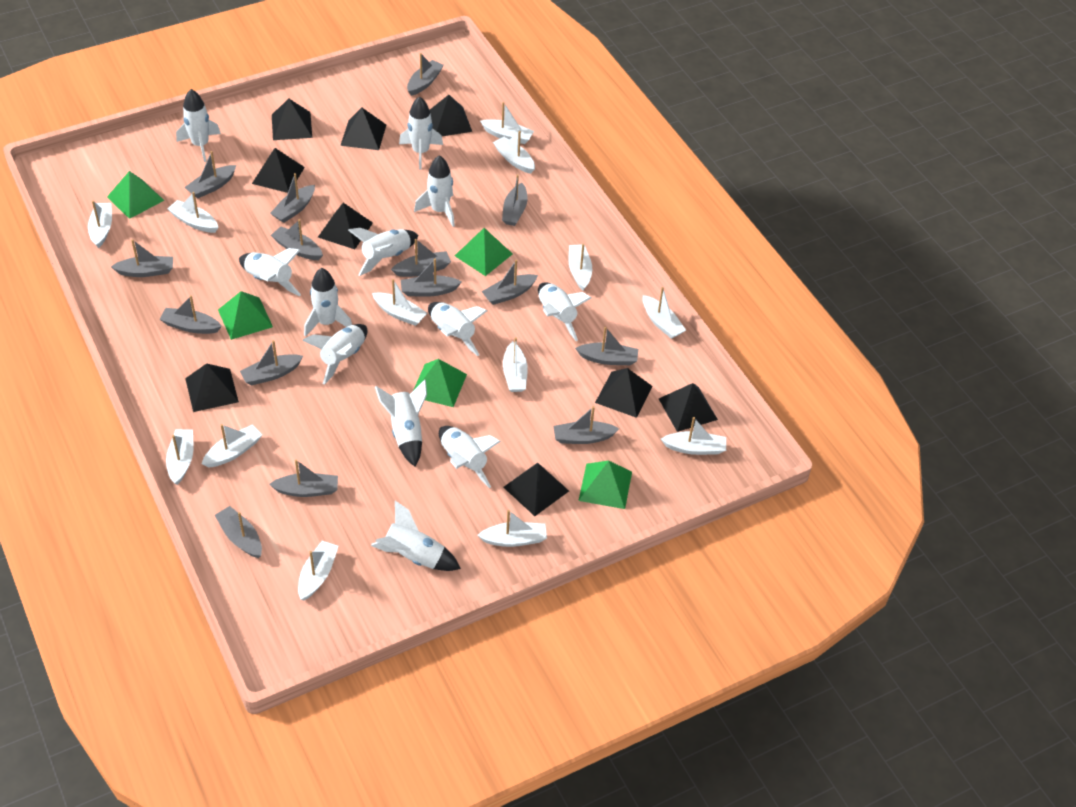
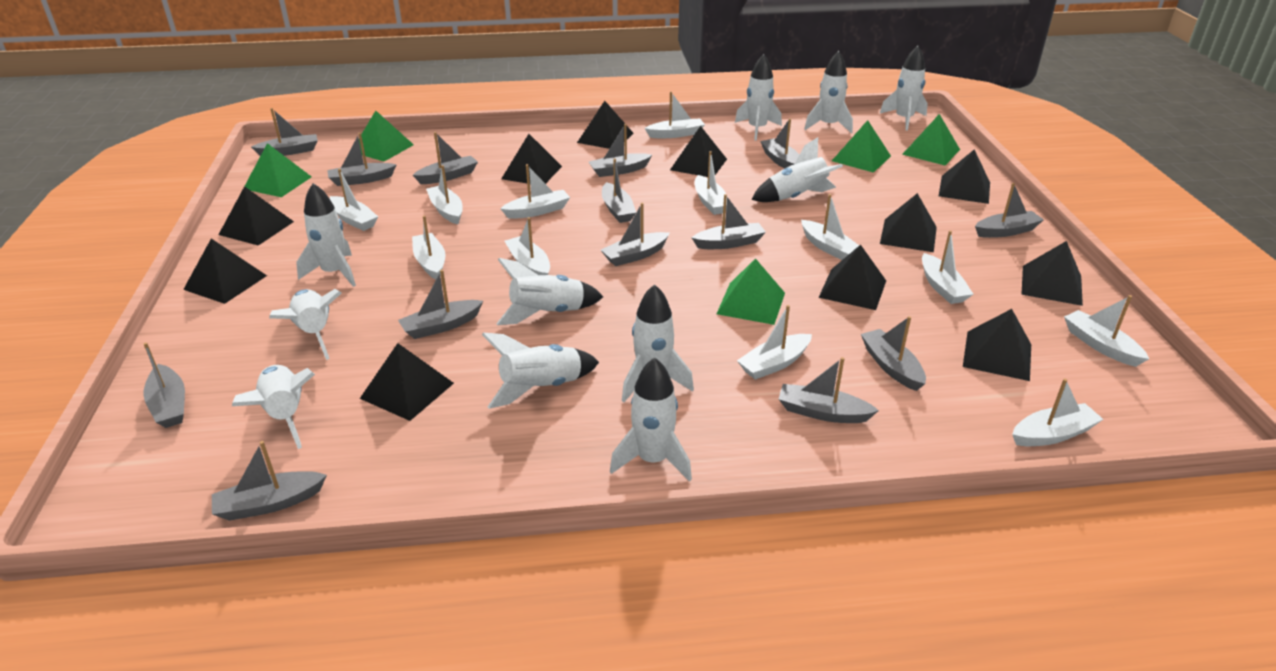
black pyramid: 9 -> 11
grey boat: 15 -> 14
white boat: 13 -> 12
white rocket: 12 -> 11

